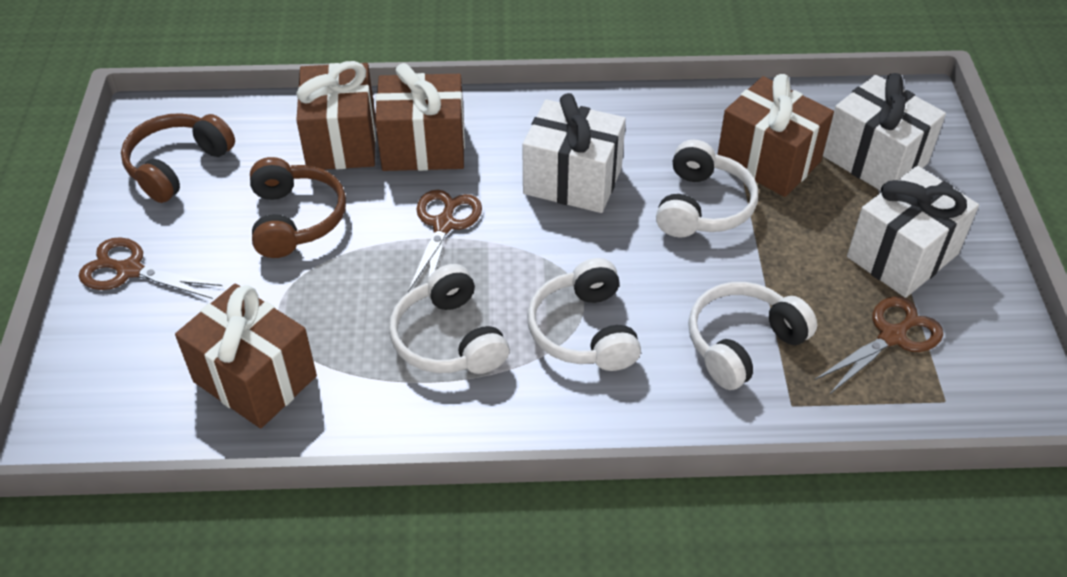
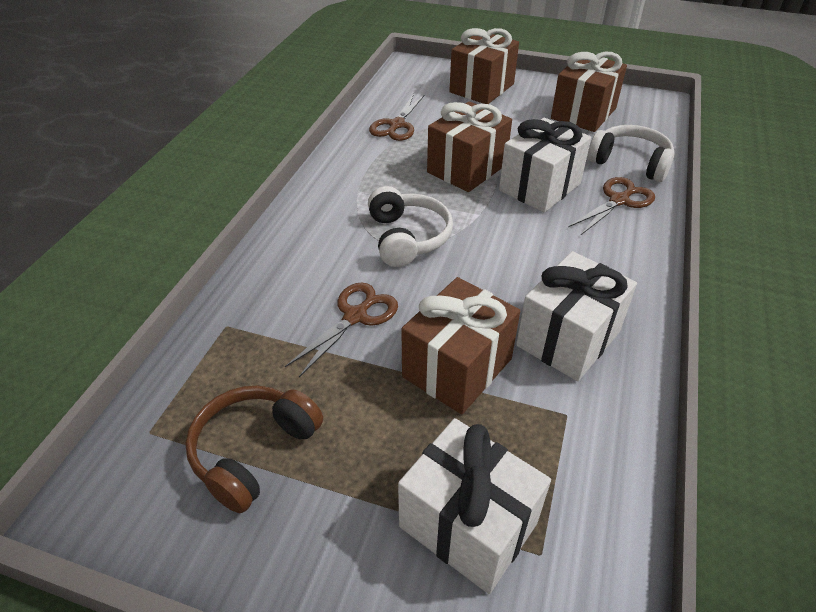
brown headphones: 2 -> 1
white headphones: 4 -> 2

